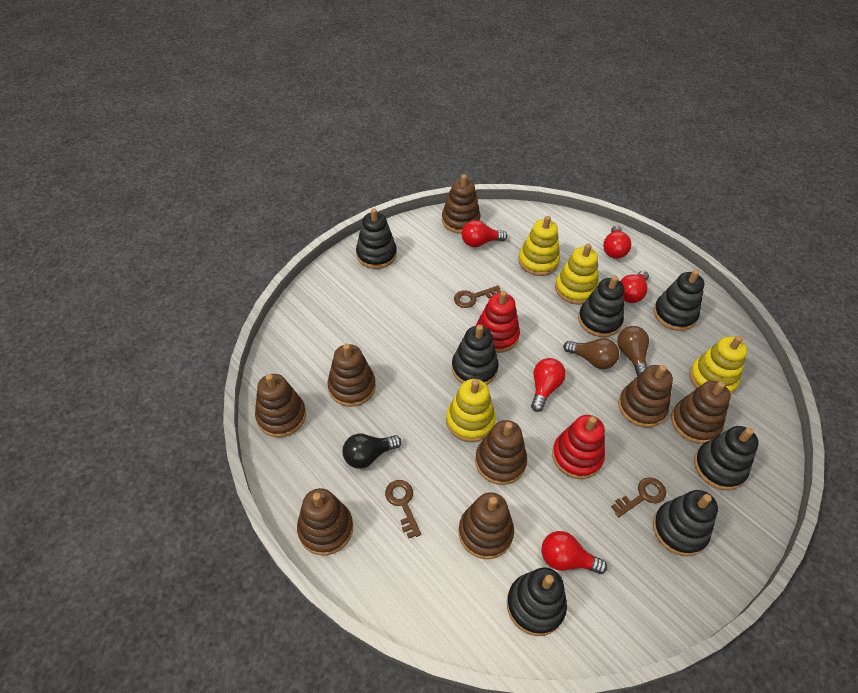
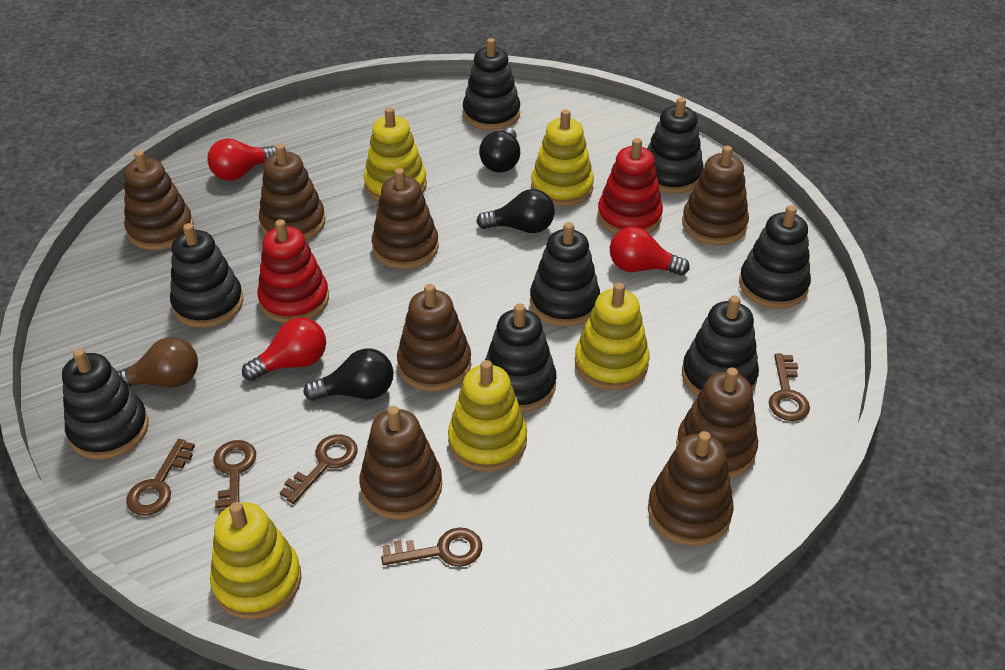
black light bulb: 1 -> 3
black stacking toy: 7 -> 8
brown key: 3 -> 5
brown light bulb: 2 -> 1
red light bulb: 5 -> 3
yellow stacking toy: 4 -> 5

